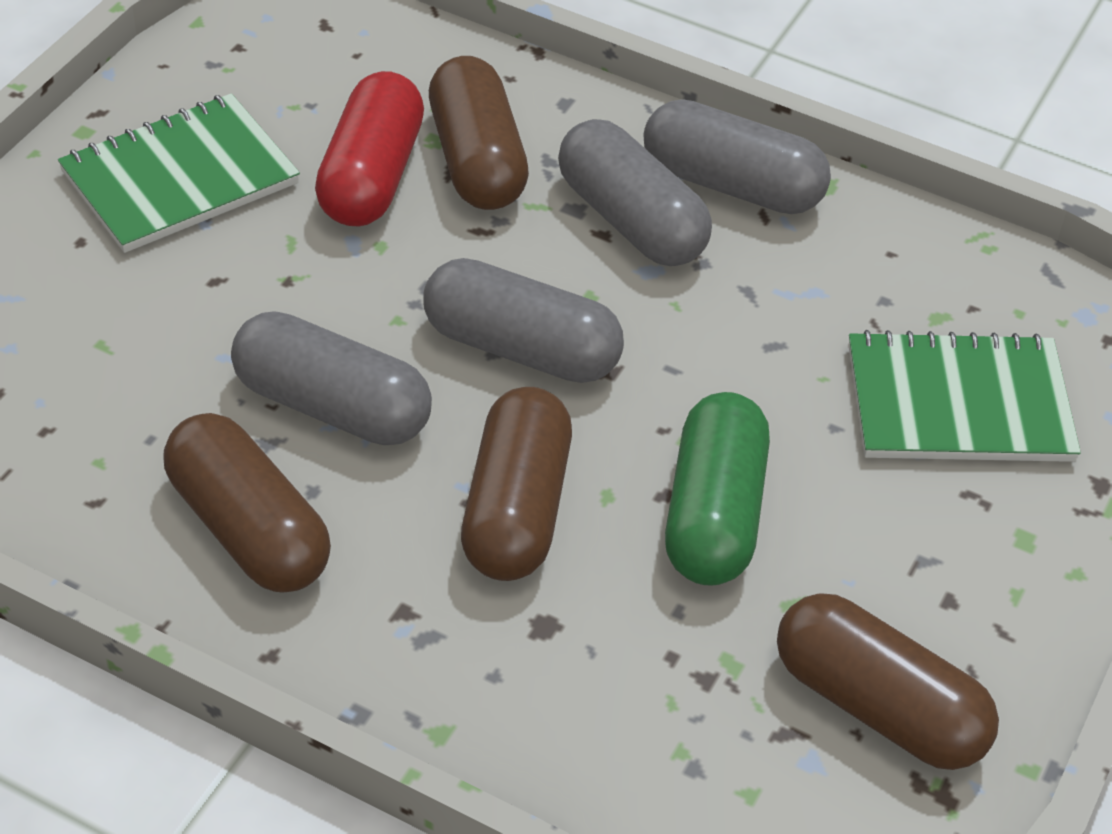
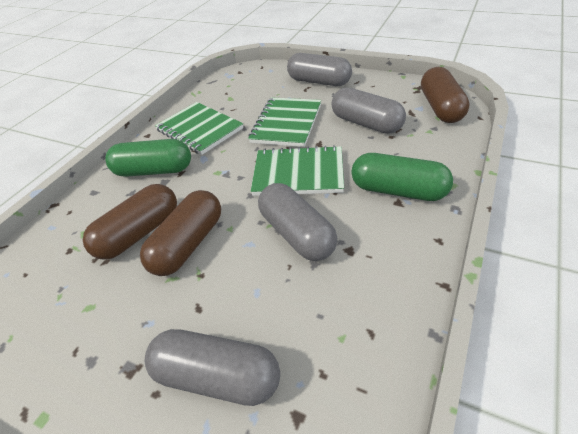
brown capsule: 4 -> 3
green capsule: 1 -> 2
green notebook: 2 -> 3
red capsule: 1 -> 0

